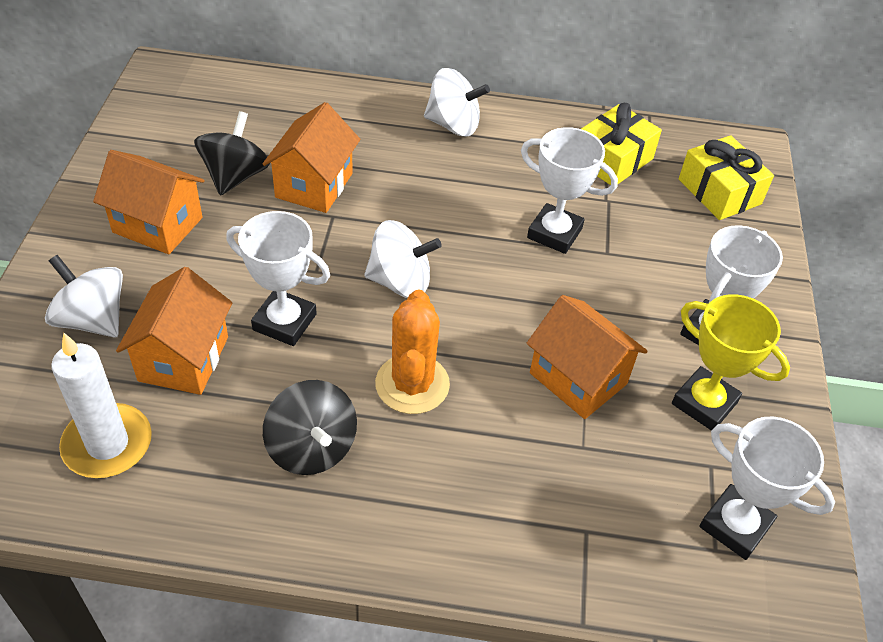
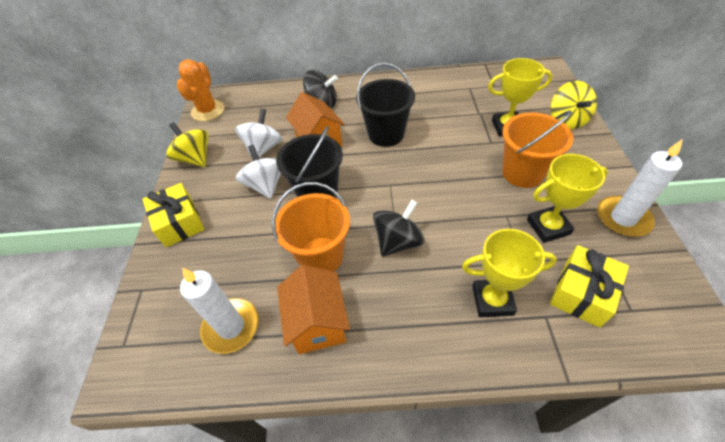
black bucket: 0 -> 2
orange bucket: 0 -> 2
orange house: 4 -> 2
white candle: 1 -> 2
white spinning top: 3 -> 2
white trophy: 4 -> 0
yellow spinning top: 0 -> 2
yellow trophy: 1 -> 3

